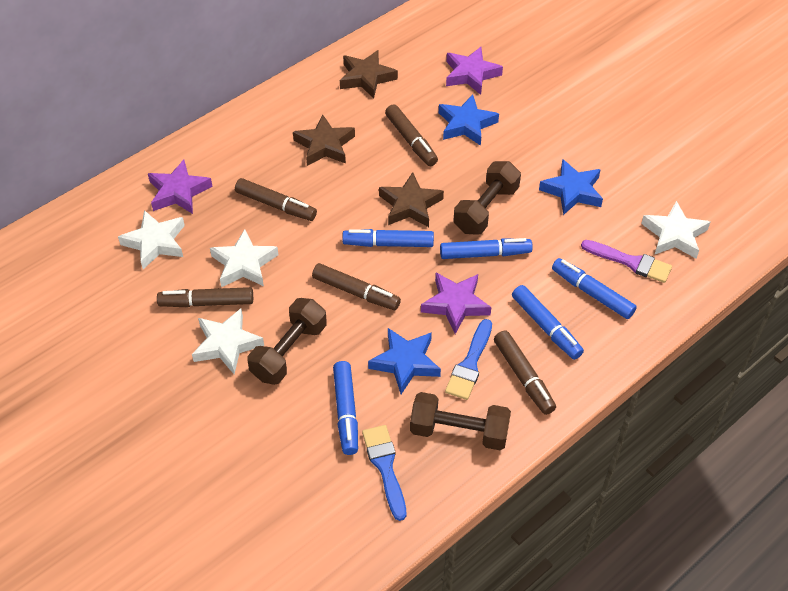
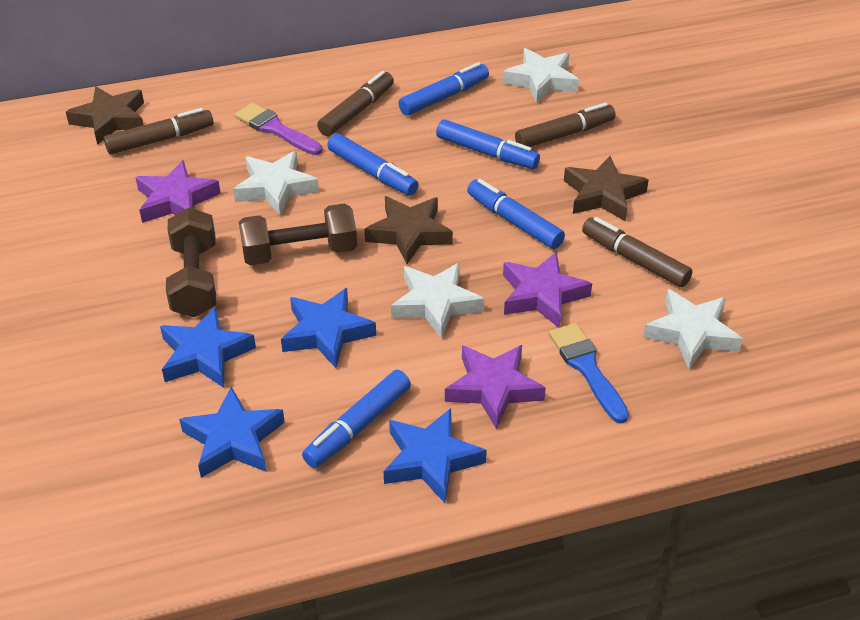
blue brush: 2 -> 1
blue star: 3 -> 4
brown dumbbell: 3 -> 2
brown marker: 5 -> 4

